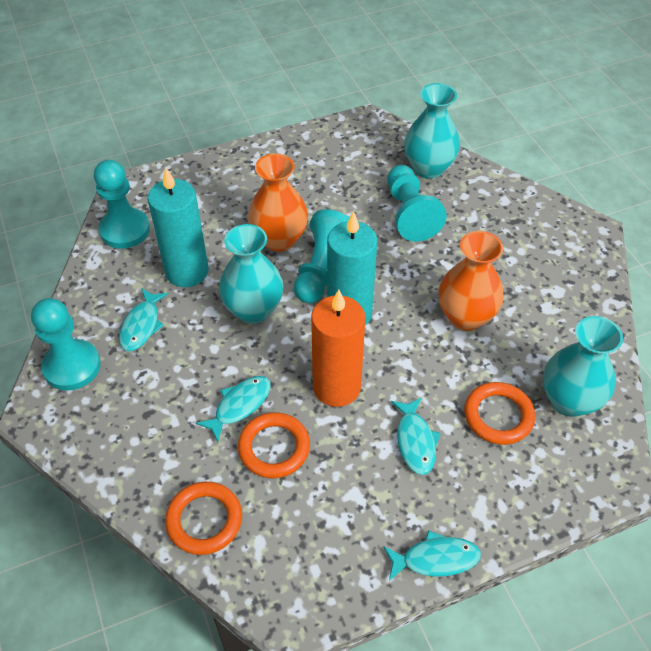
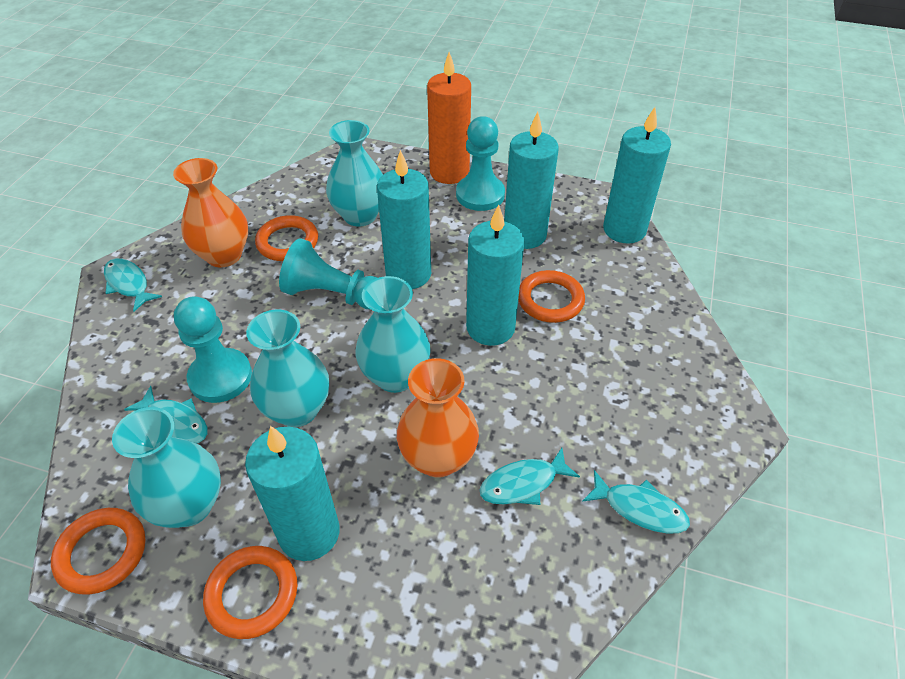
orange ring: 3 -> 4
turquoise candle: 2 -> 5
turquoise pawn: 4 -> 3
turquoise vase: 3 -> 4

